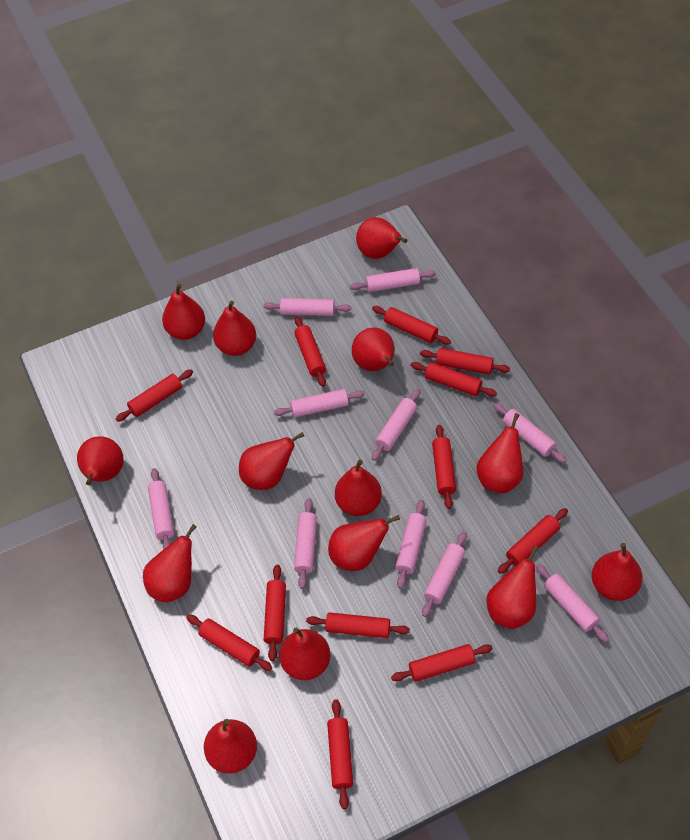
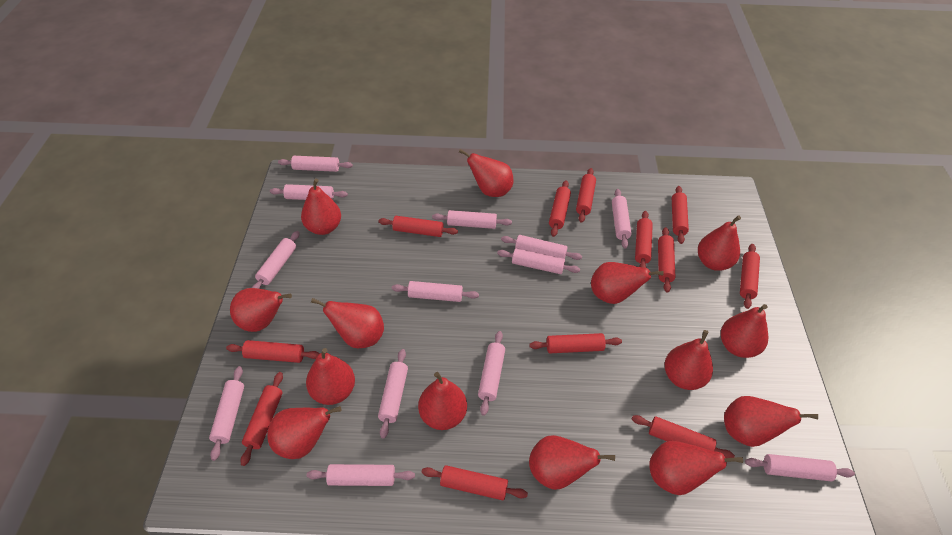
pink rolling pin: 10 -> 13

